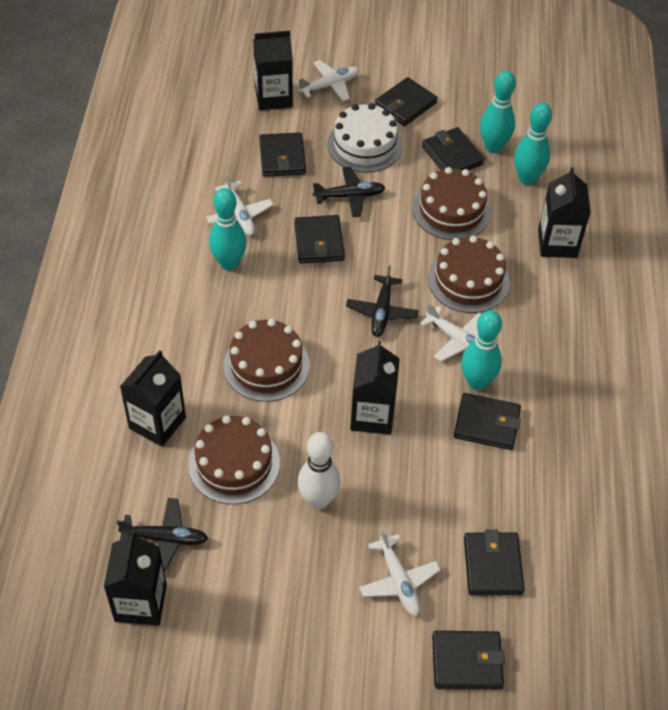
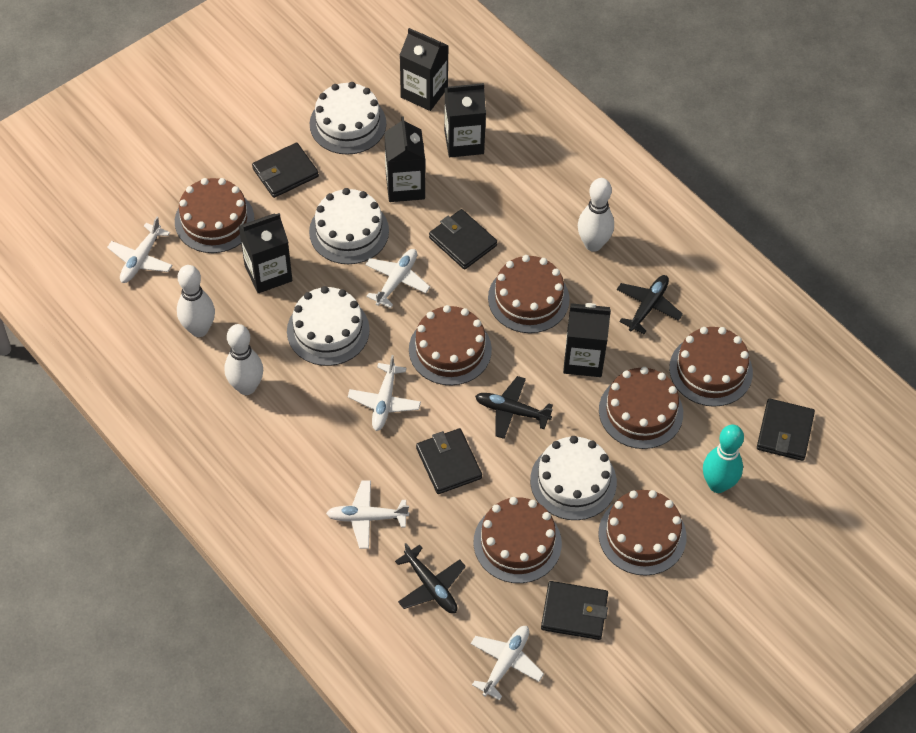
black wallet: 7 -> 5
brown cake: 4 -> 7
turquoise bowling pin: 4 -> 1
white bowling pin: 1 -> 3
white cake: 1 -> 4
white plane: 4 -> 5

